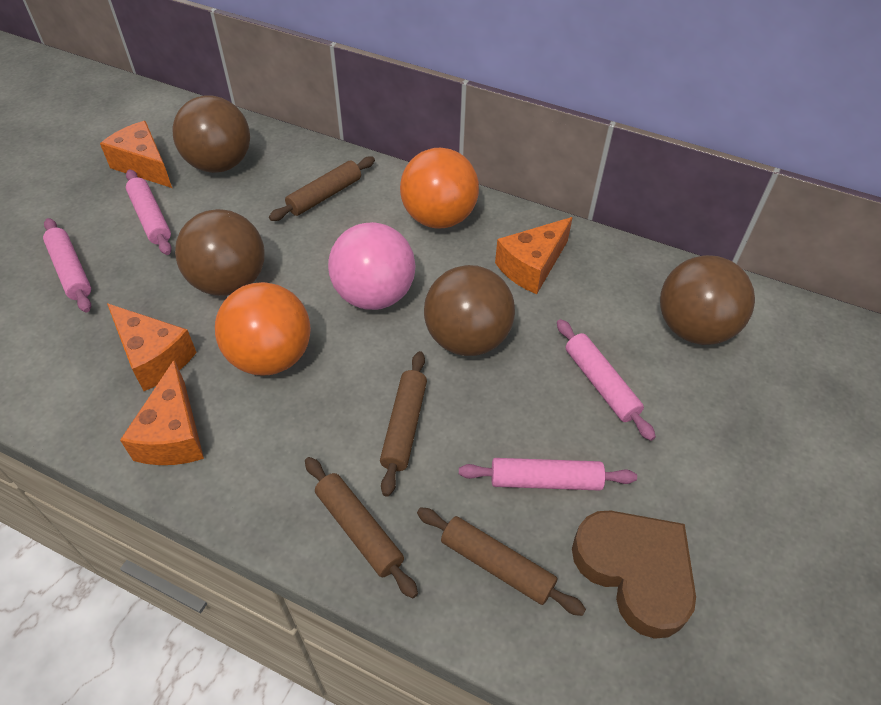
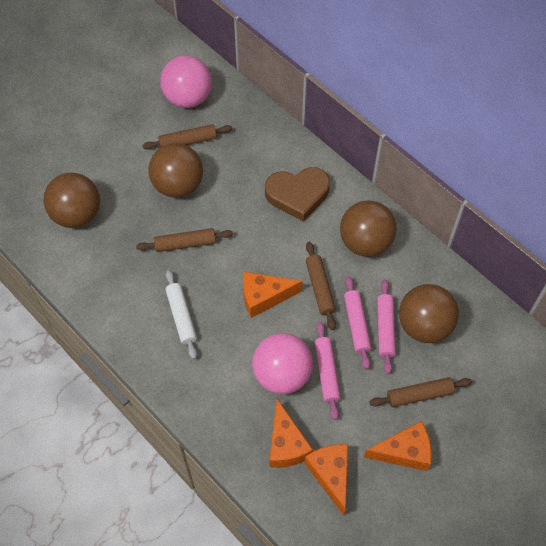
orange ball: 2 -> 0
pink ball: 1 -> 2
pink rolling pin: 4 -> 3
white rolling pin: 0 -> 1

